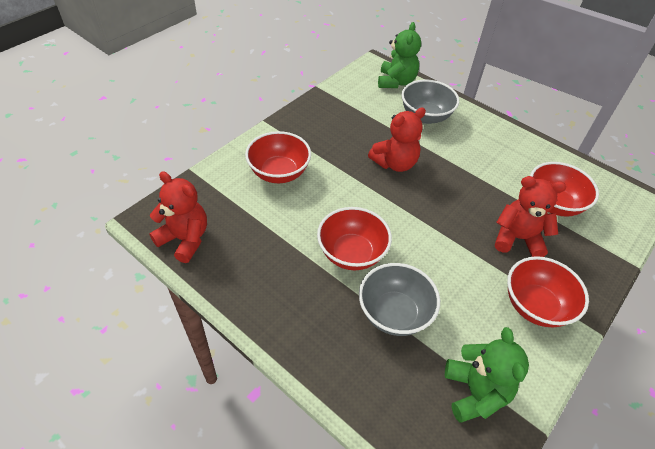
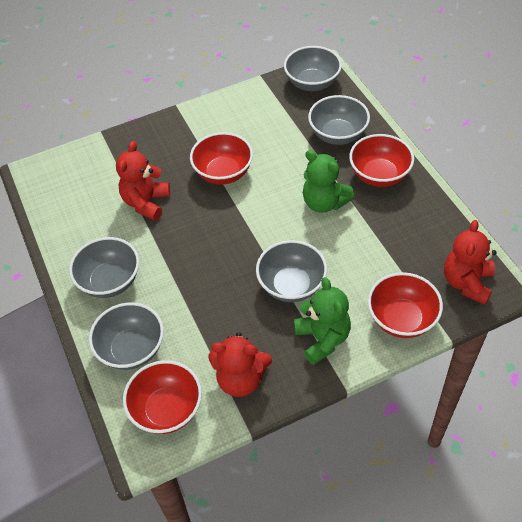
grey bowl: 2 -> 5

